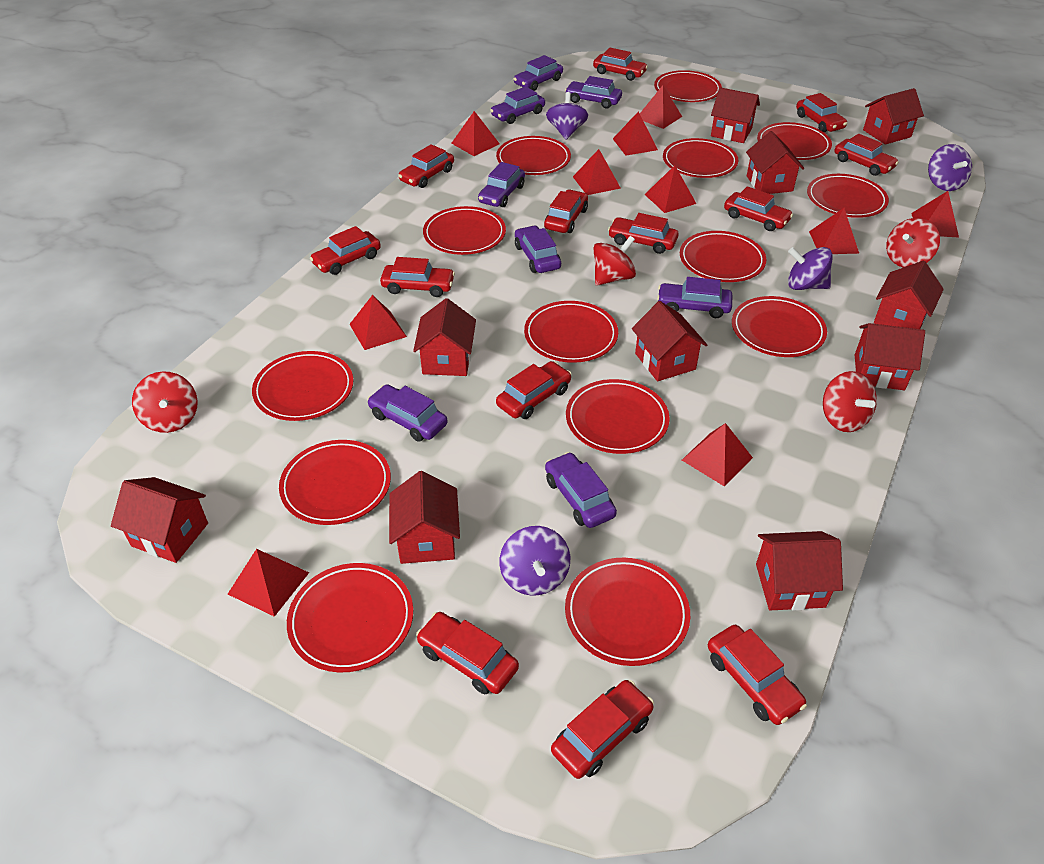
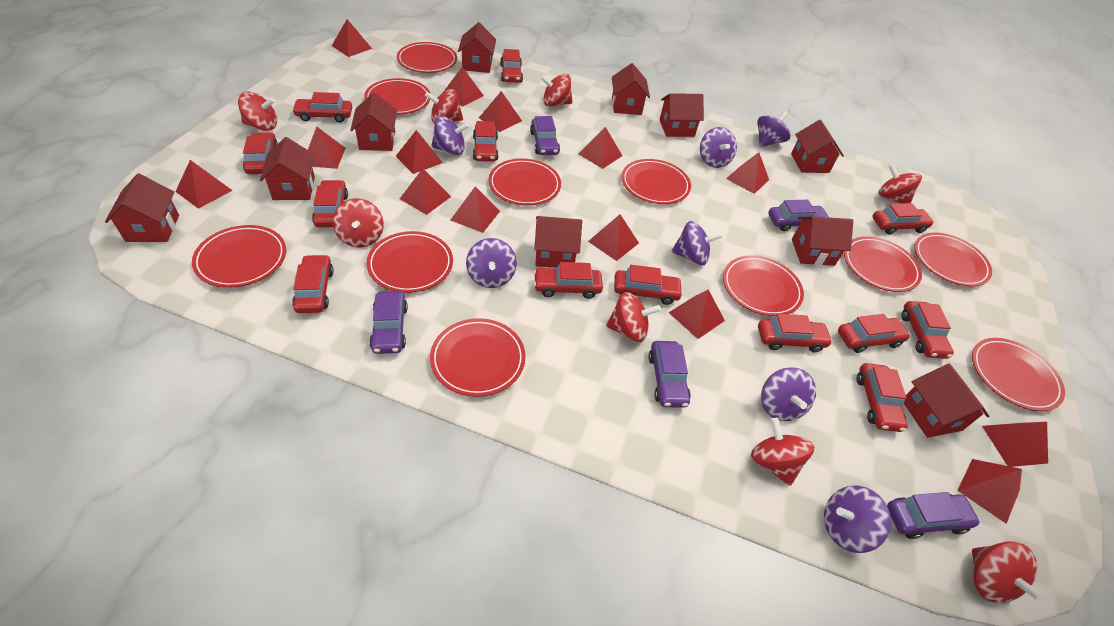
purple car: 8 -> 5
purple spinning top: 4 -> 7
red plate: 14 -> 11
red pyramid: 10 -> 14
red spinning top: 4 -> 8

